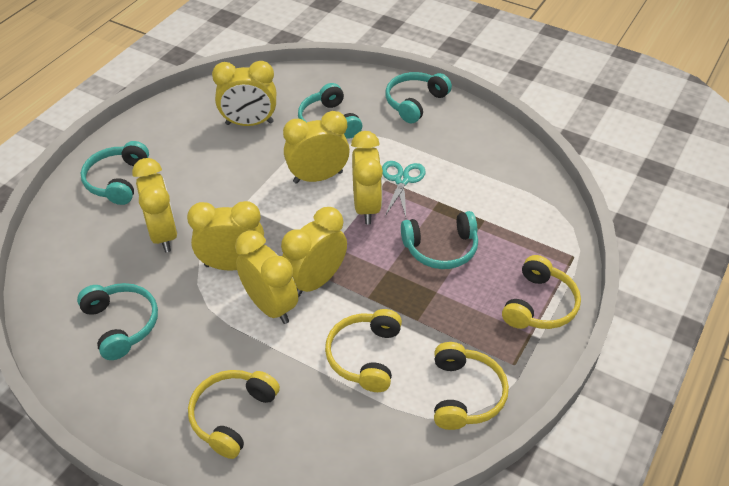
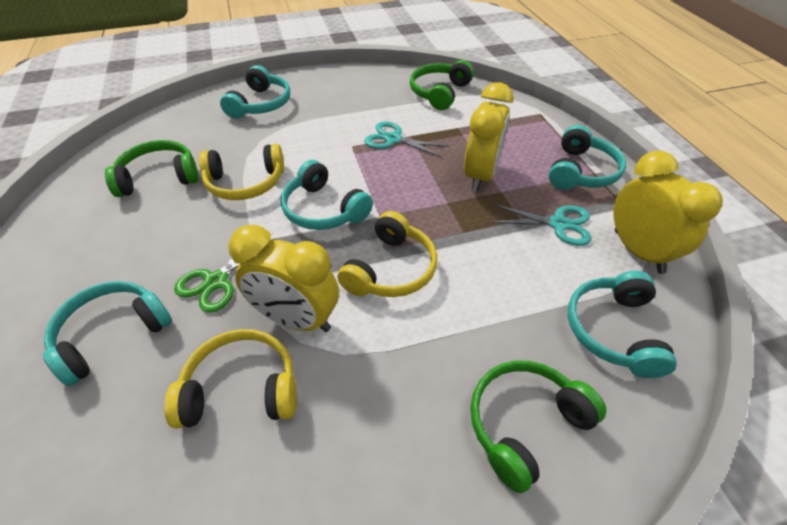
green headphones: 0 -> 3
green scissors: 0 -> 1
turquoise scissors: 1 -> 2
yellow clock: 7 -> 3
yellow headphones: 4 -> 3

